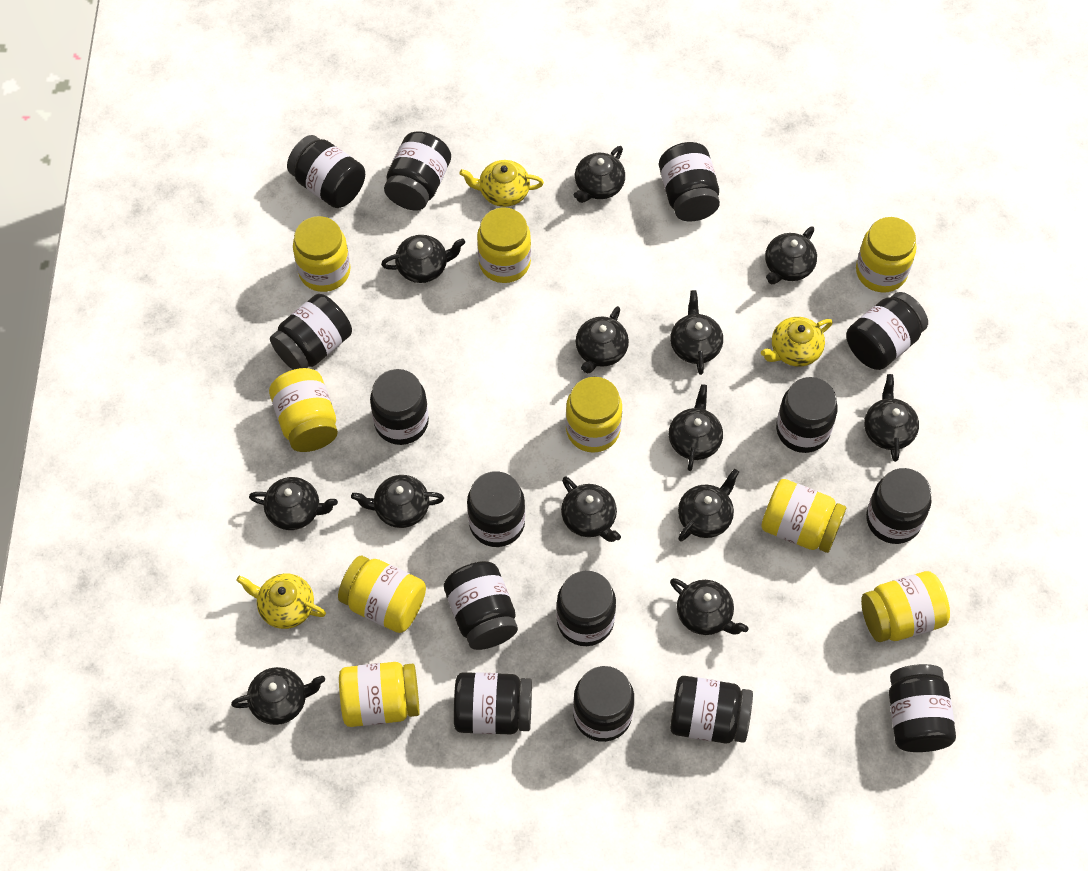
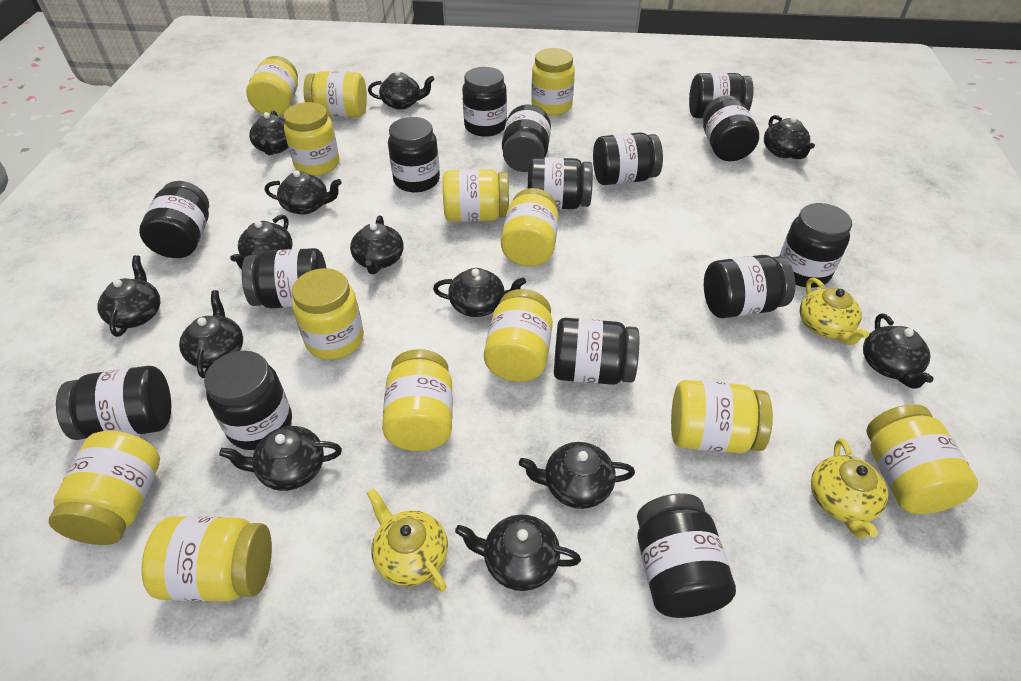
yellow jar: 9 -> 13

